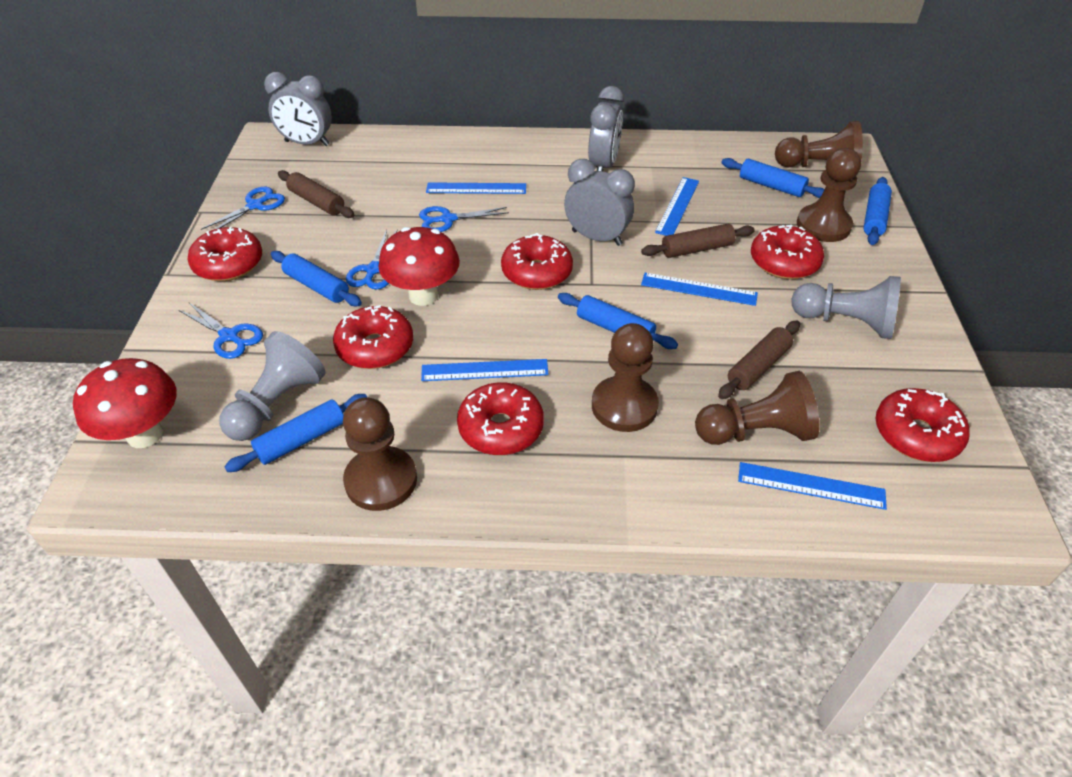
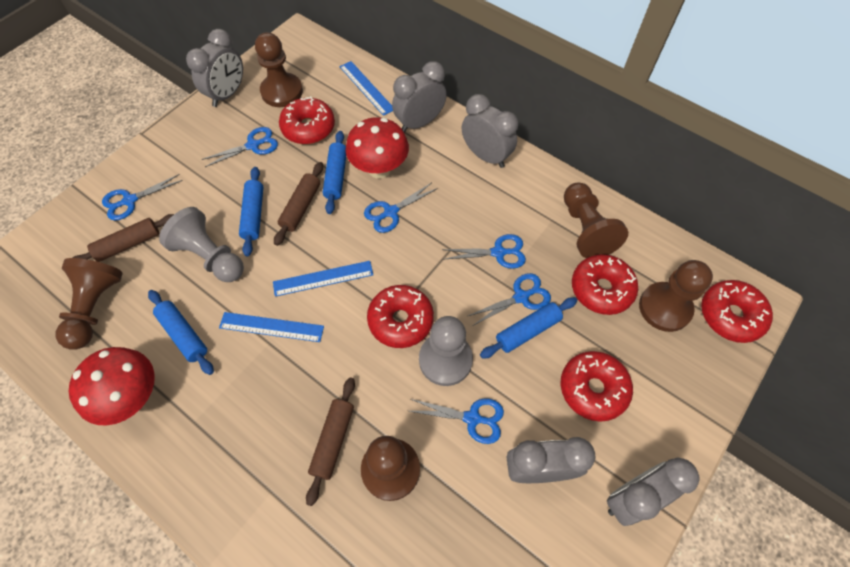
blue rolling pin: 5 -> 4
blue ruler: 5 -> 3
blue scissors: 4 -> 6
grey clock: 3 -> 5
red donut: 6 -> 5

